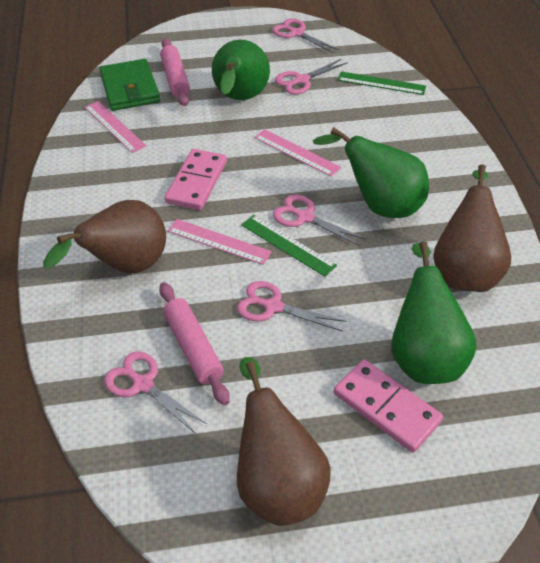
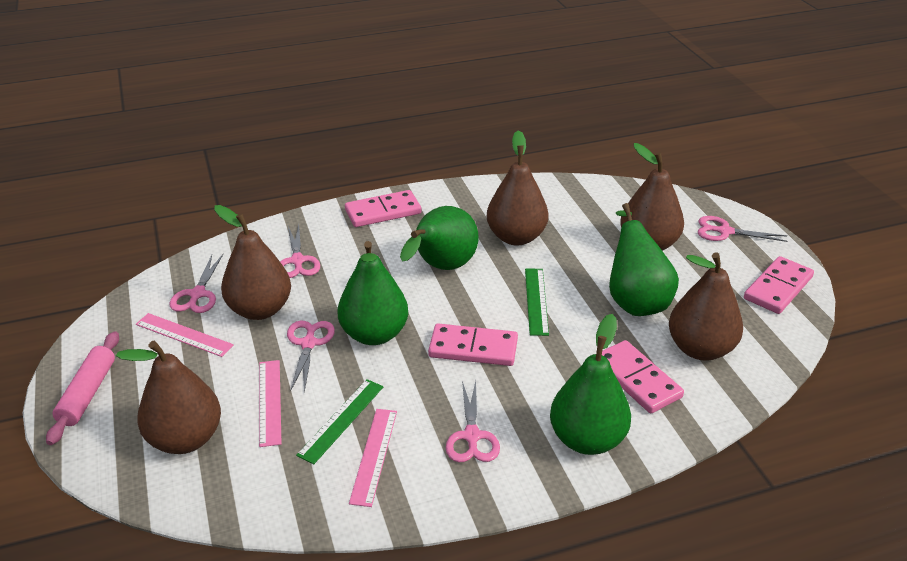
brown pear: 3 -> 5
green pear: 3 -> 4
green wallet: 1 -> 0
pink domino: 2 -> 4
pink rolling pin: 2 -> 1

